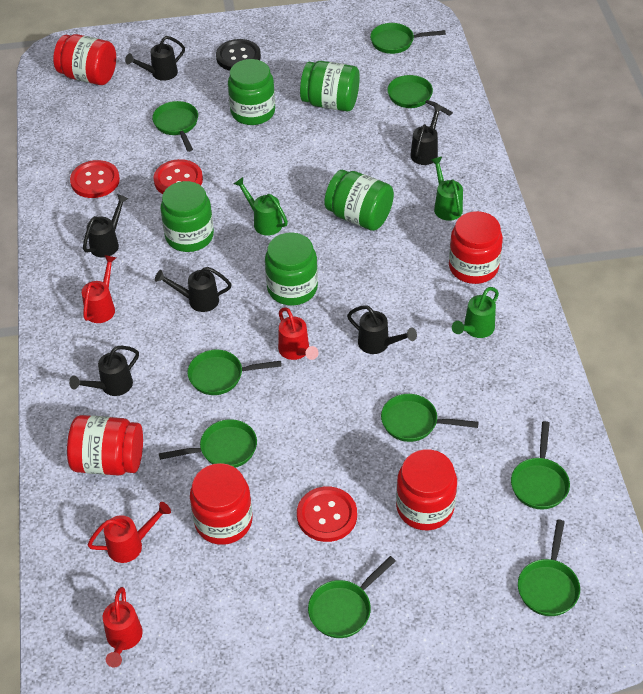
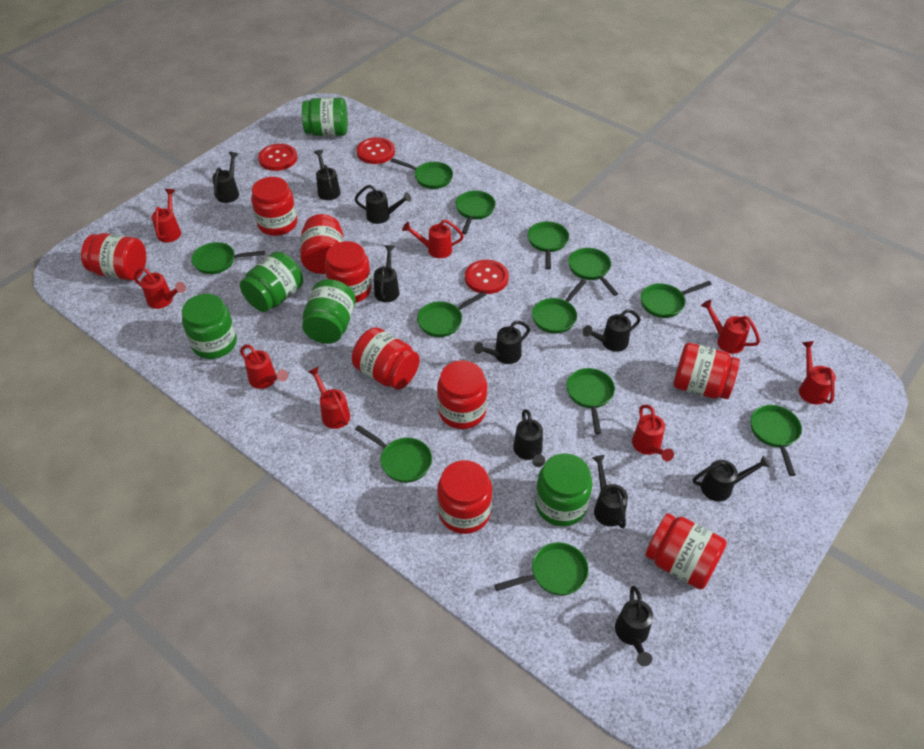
black button: 1 -> 0
black watering can: 6 -> 10
green pan: 9 -> 12
green watering can: 3 -> 0
red jar: 5 -> 9
red watering can: 4 -> 8

